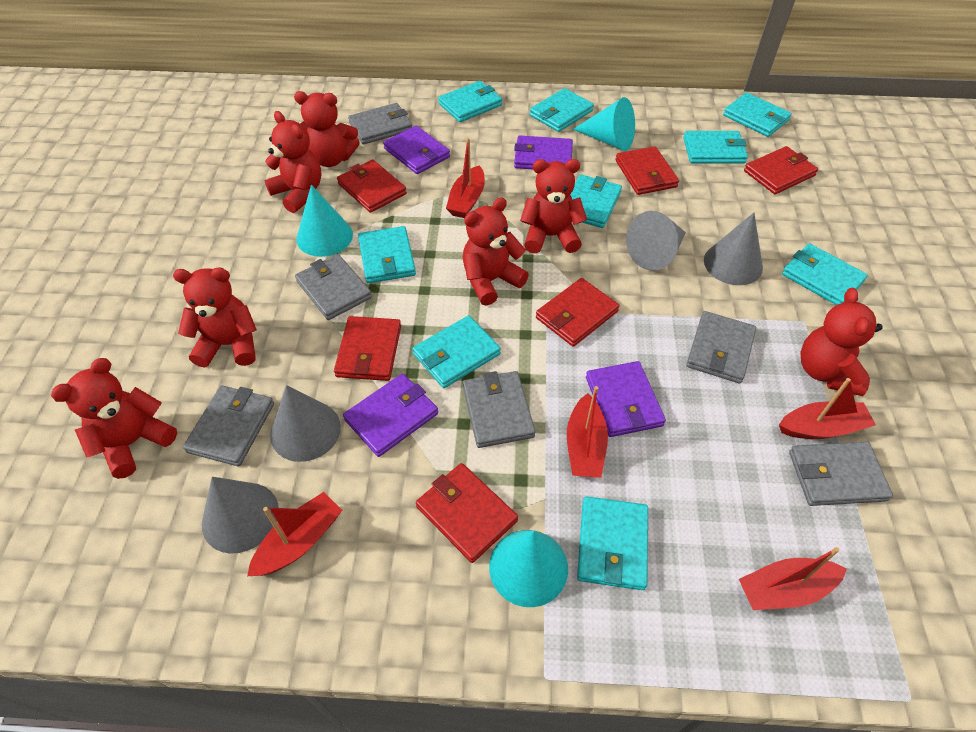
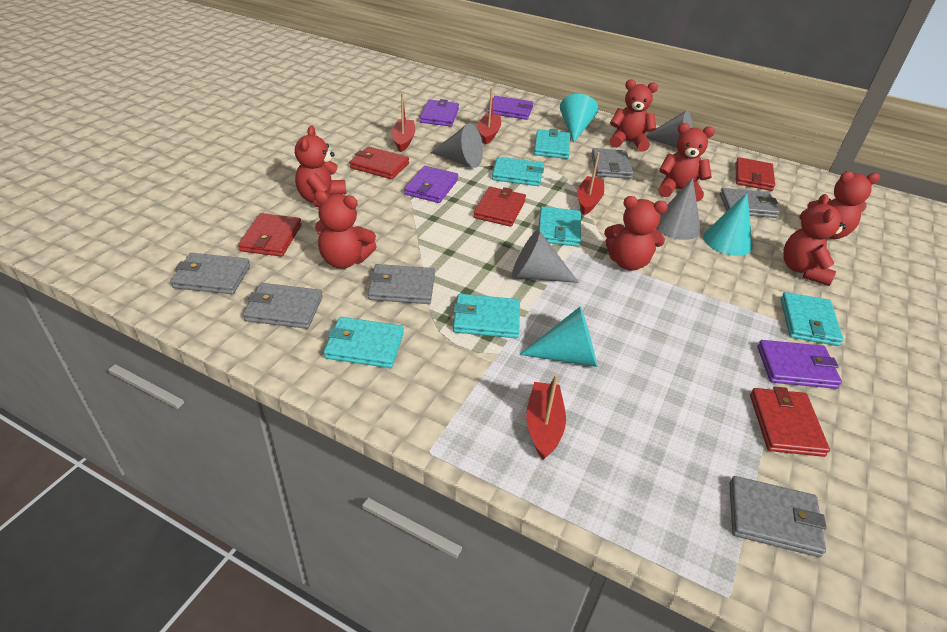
red boat: 5 -> 4
red wallet: 6 -> 5
turquoise wallet: 9 -> 6

